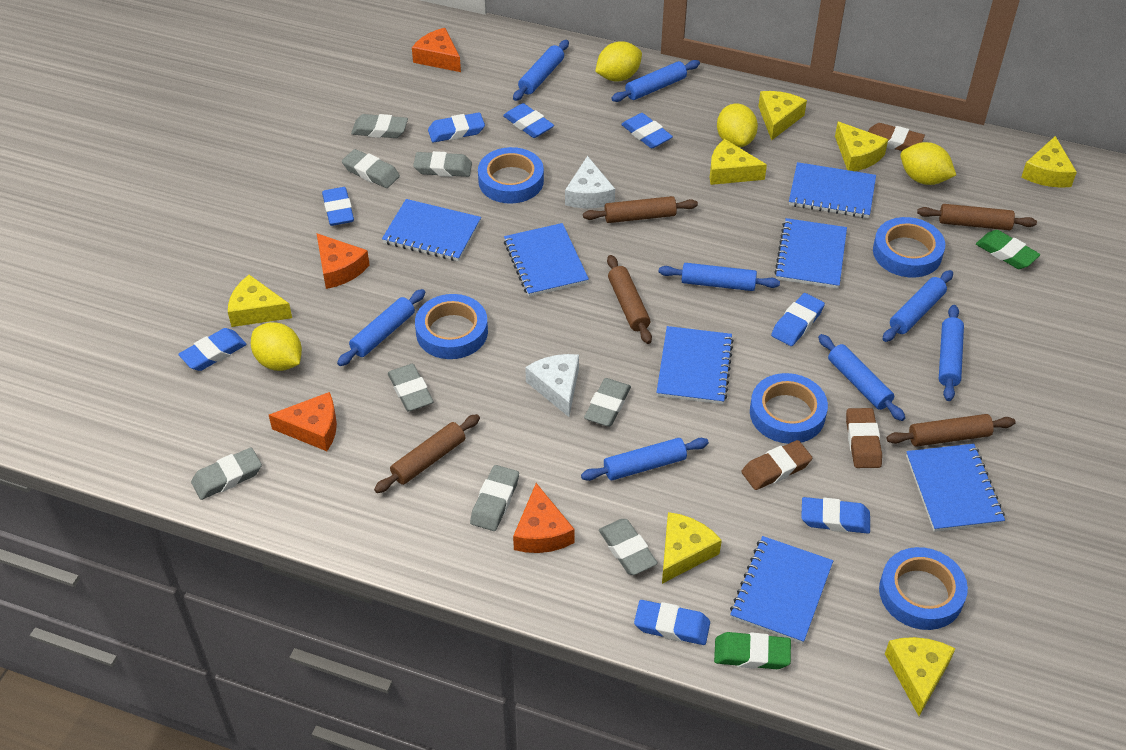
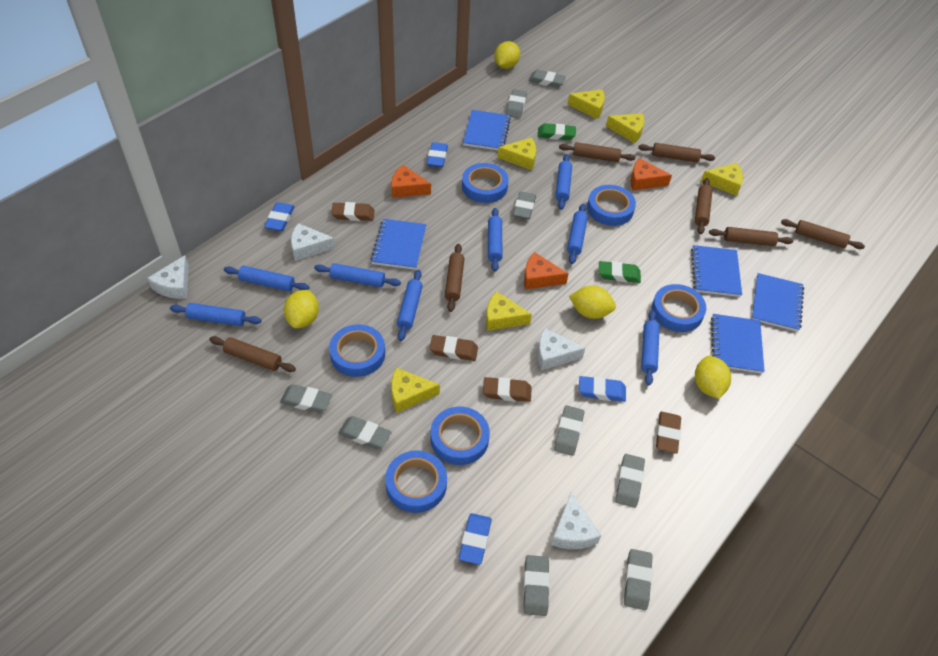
blue eraser: 8 -> 4
blue notebook: 7 -> 5
blue tape: 5 -> 6
brown eraser: 3 -> 4
brown rolling pin: 5 -> 7
grey eraser: 8 -> 9
orange cheese: 4 -> 3
white cheese: 2 -> 4
yellow cheese: 7 -> 6

